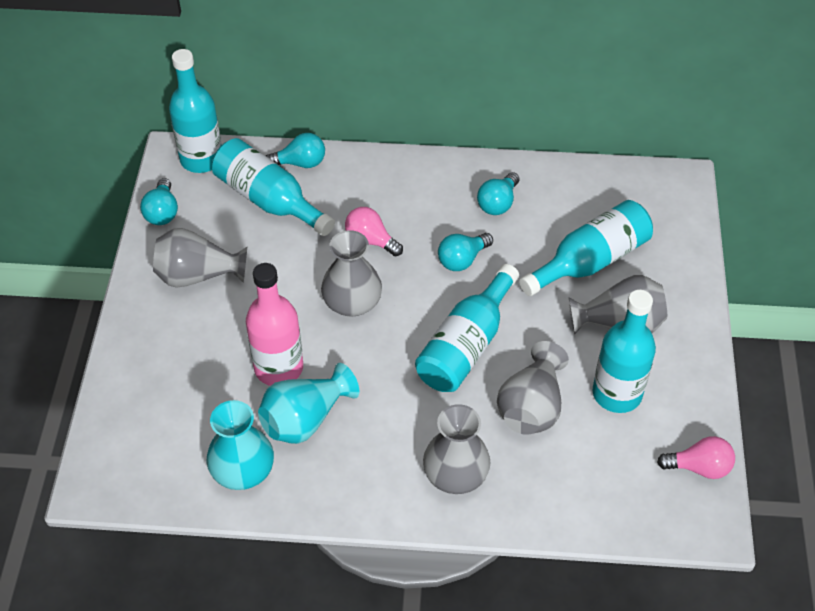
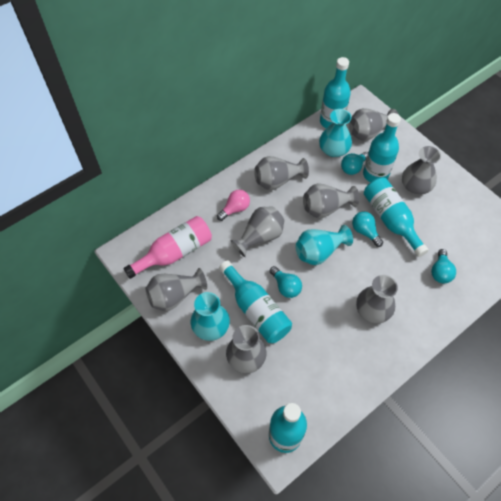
grey vase: 5 -> 8
pink light bulb: 2 -> 1
turquoise vase: 2 -> 3

